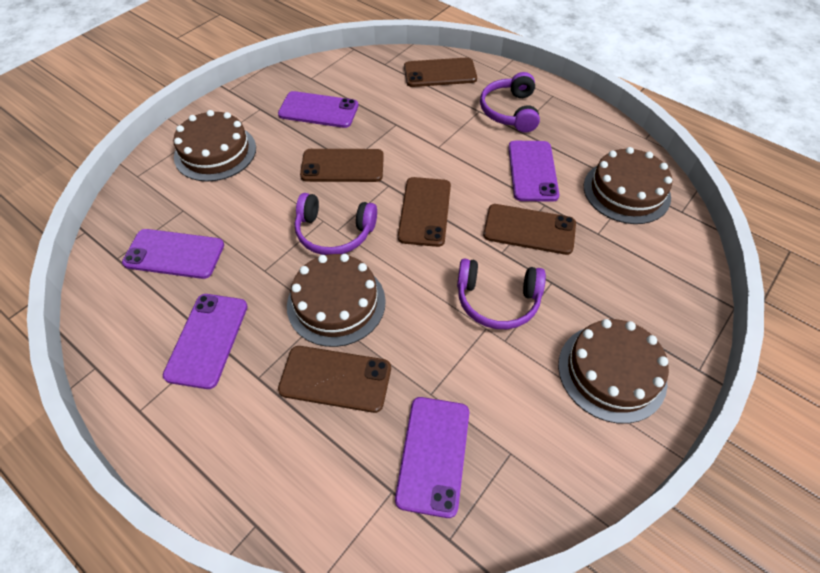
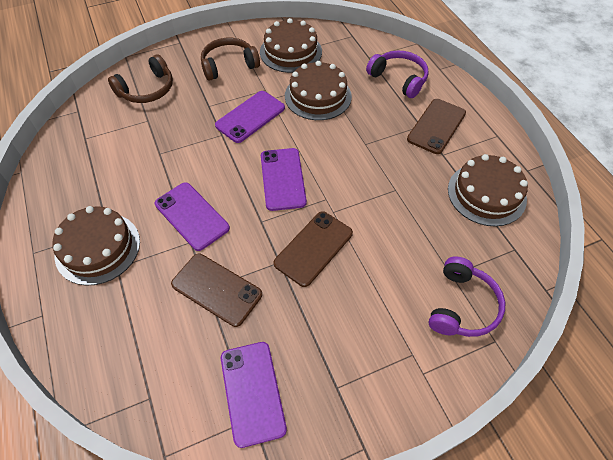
brown headphones: 0 -> 2
brown phone: 5 -> 3
purple headphones: 3 -> 2
purple phone: 5 -> 4

